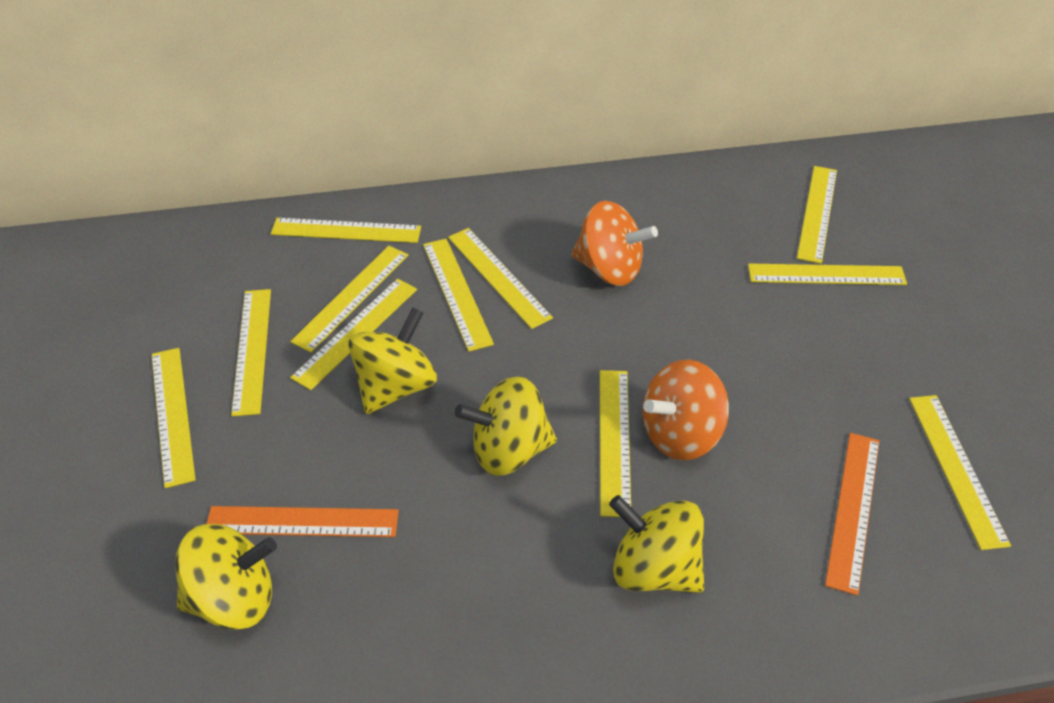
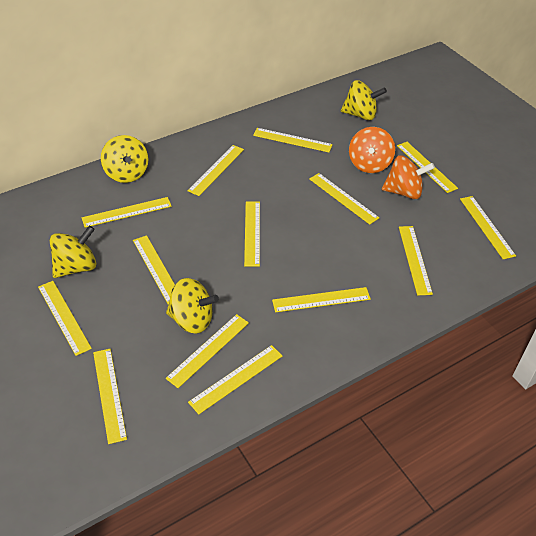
orange ruler: 2 -> 0
yellow ruler: 11 -> 14

